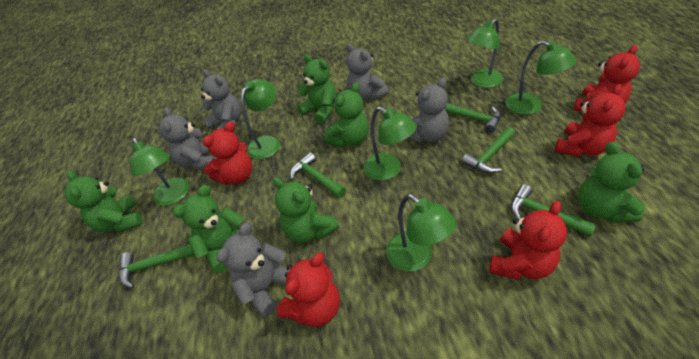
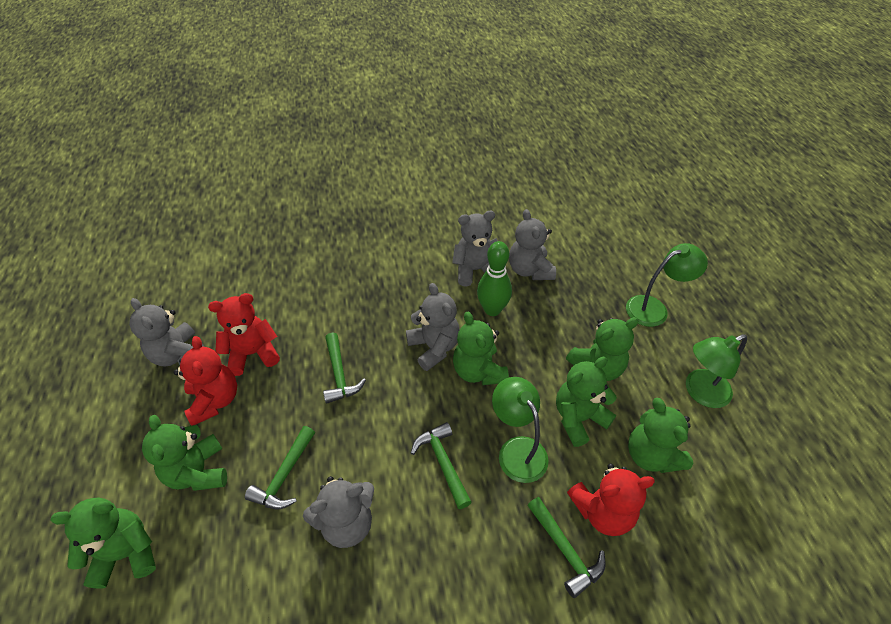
green bowling pin: 0 -> 1
green hammer: 5 -> 4
green lamp: 6 -> 3
red teddy bear: 5 -> 3

